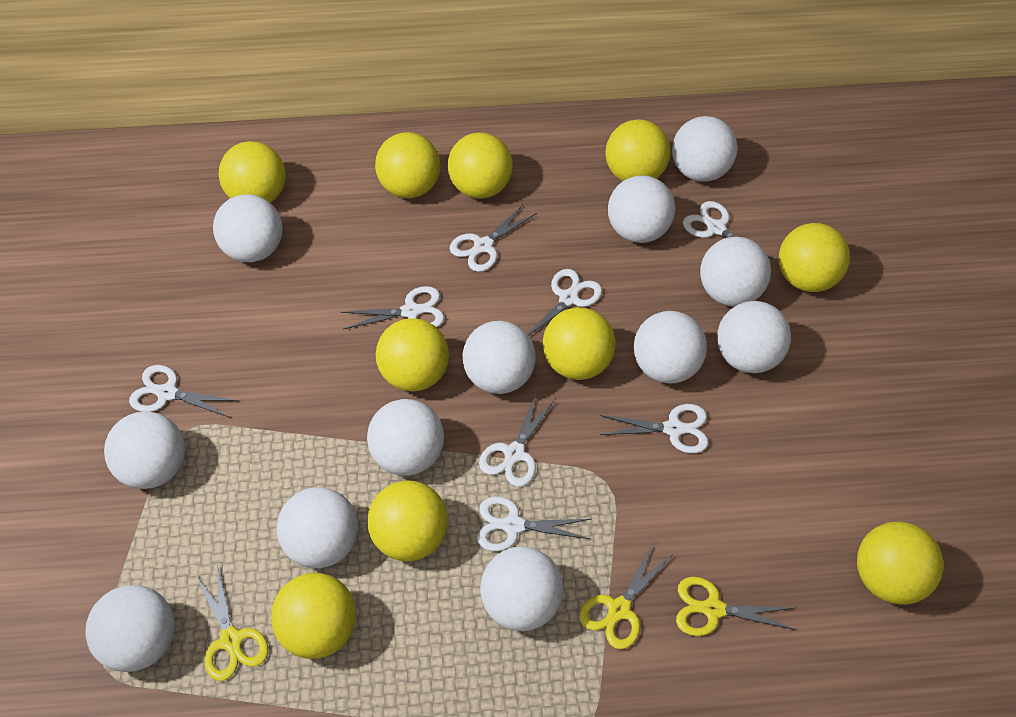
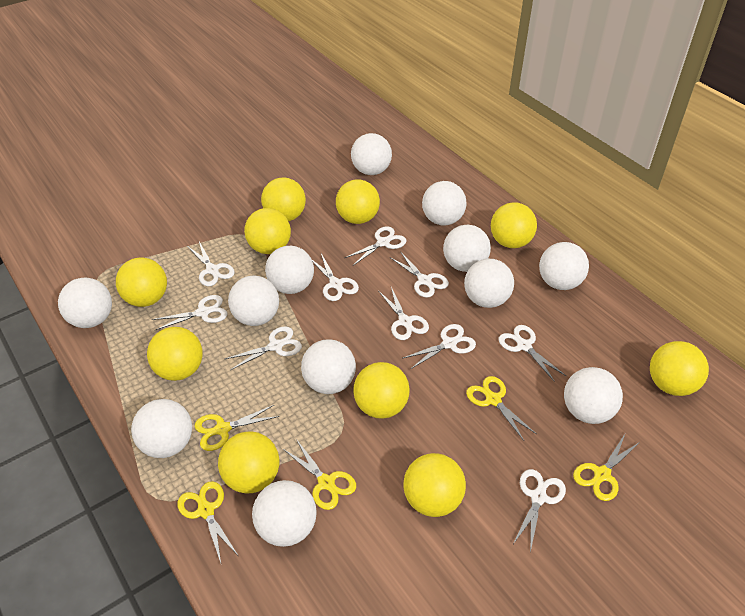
white scissors: 8 -> 10
yellow scissors: 3 -> 5

